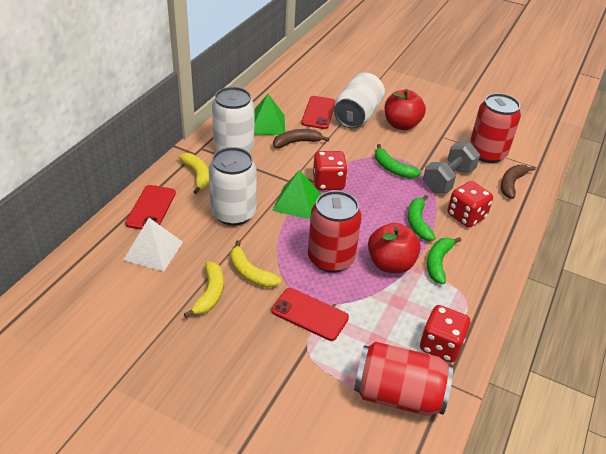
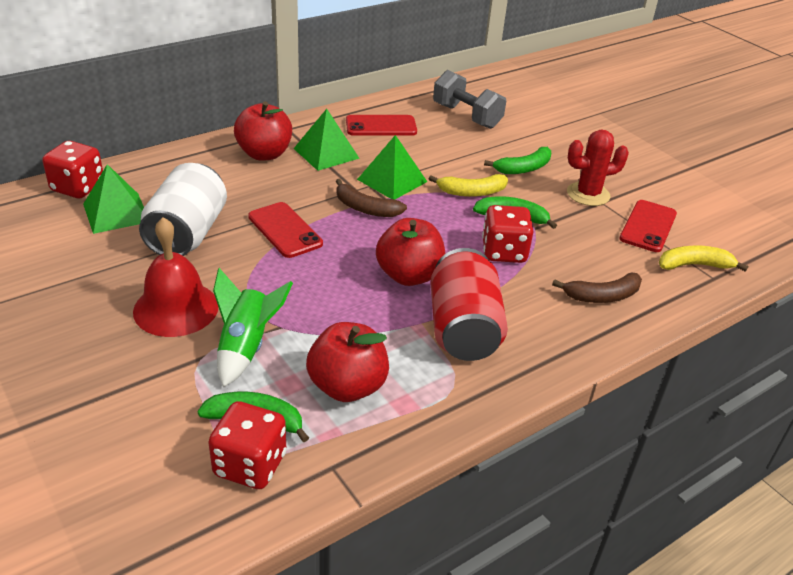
green pyramid: 2 -> 3
green rocket: 0 -> 1
red apple: 2 -> 3
red bell: 0 -> 1
red cactus: 0 -> 1
red can: 3 -> 1
white can: 3 -> 1
white pyramid: 1 -> 0
yellow banana: 3 -> 2

